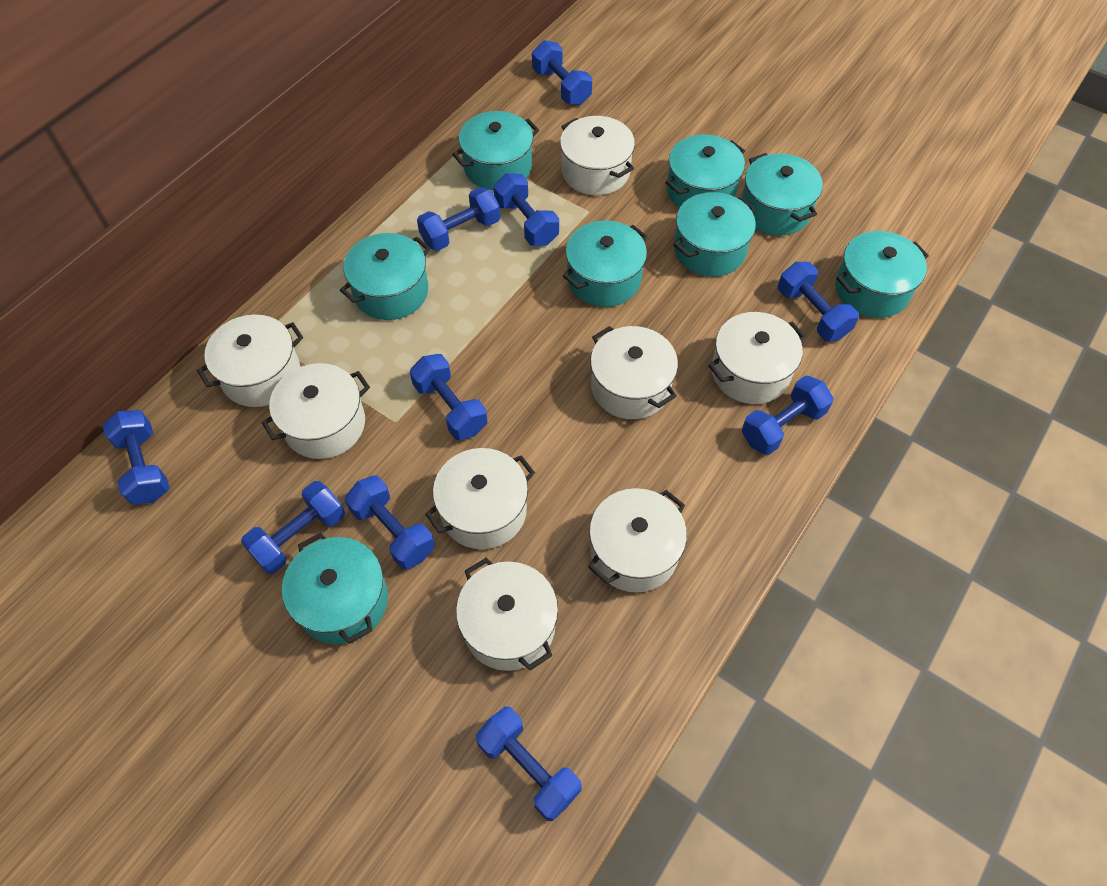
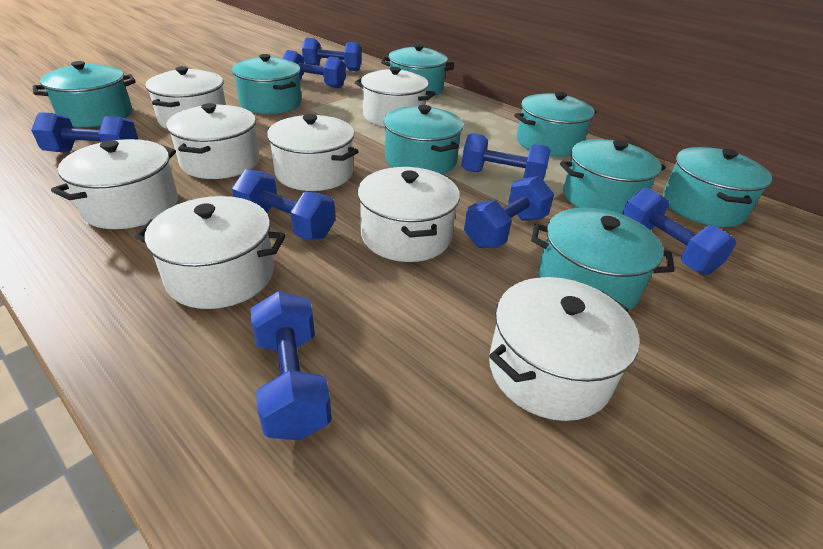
blue dumbbell: 10 -> 8

